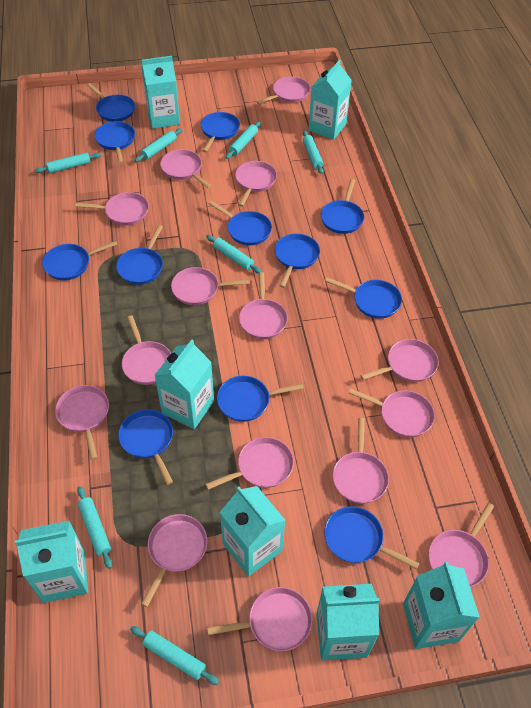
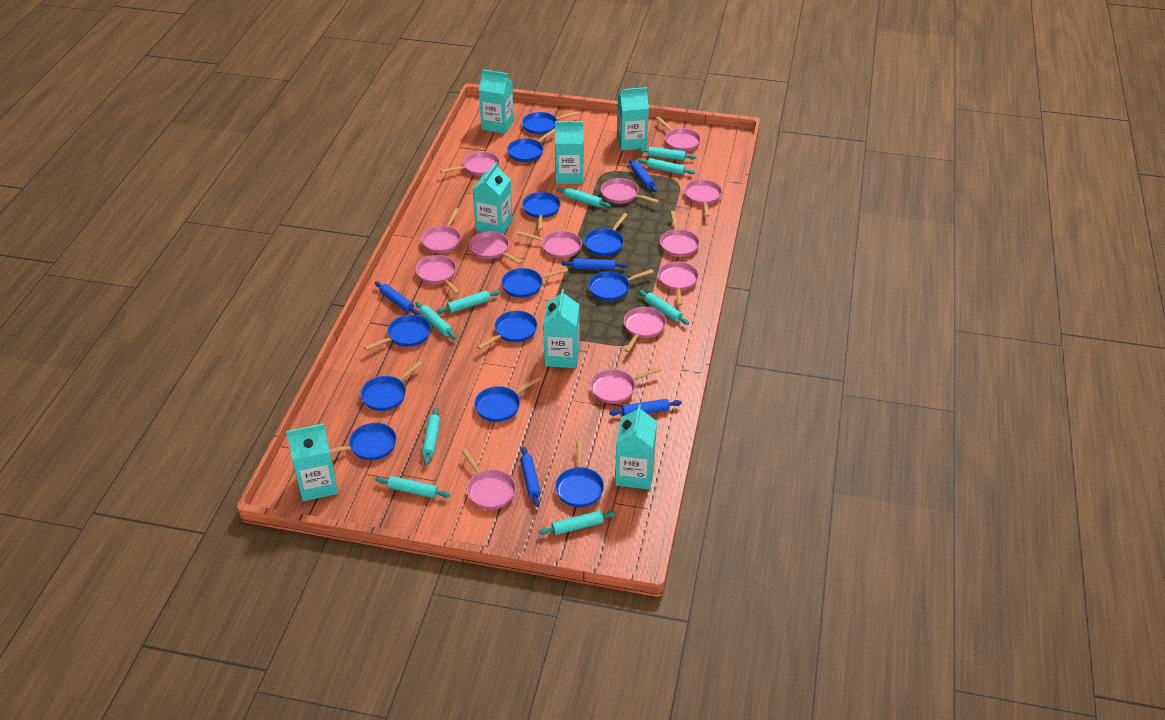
blue rolling pin: 0 -> 5
pink pan: 15 -> 13
turquoise rolling pin: 7 -> 9

